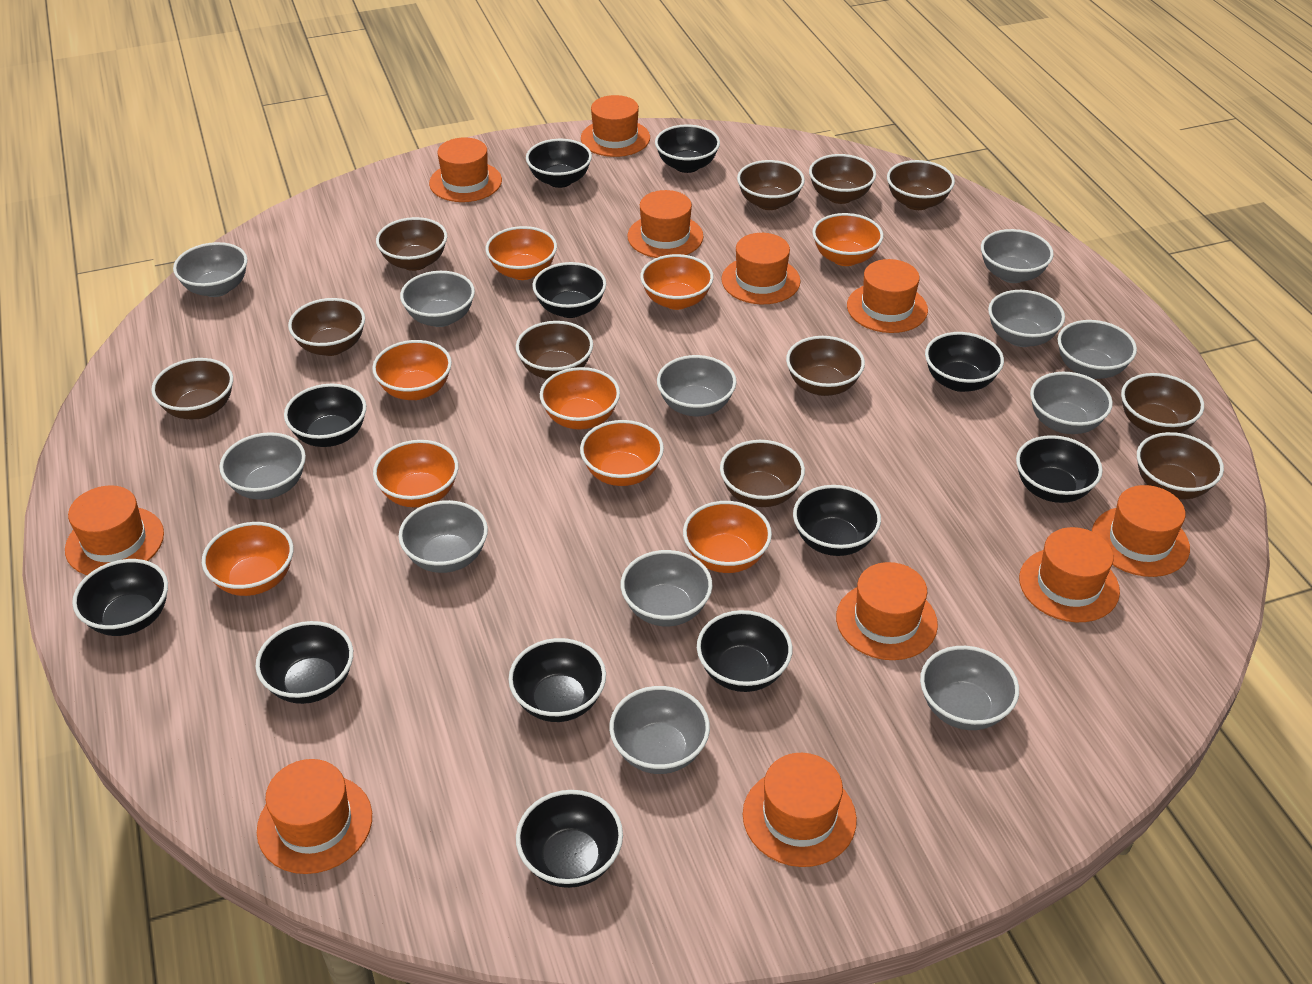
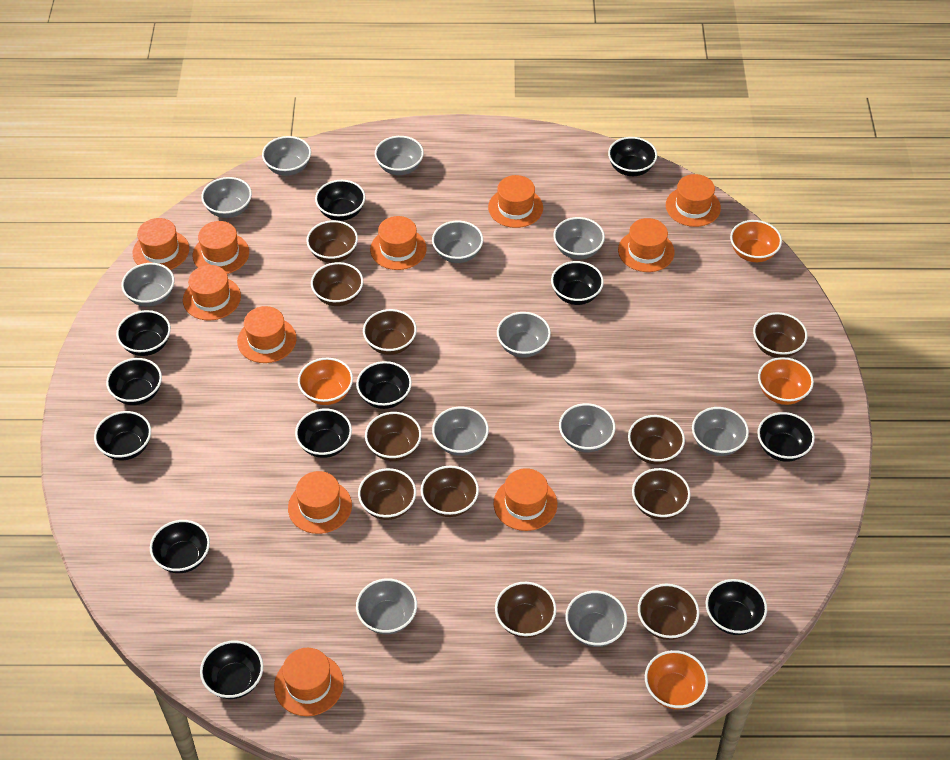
orange bowl: 9 -> 4

